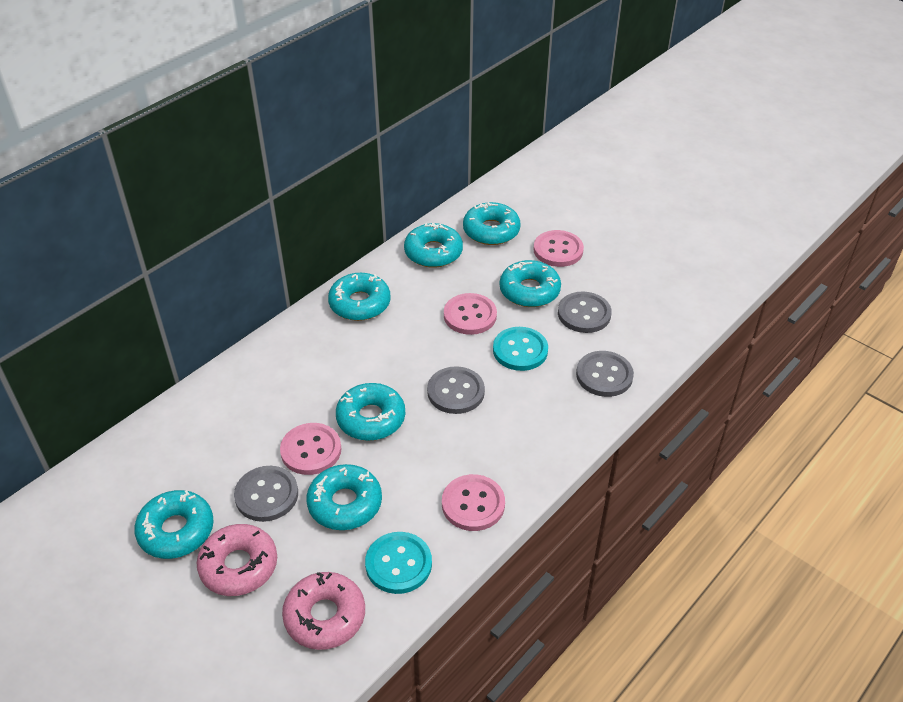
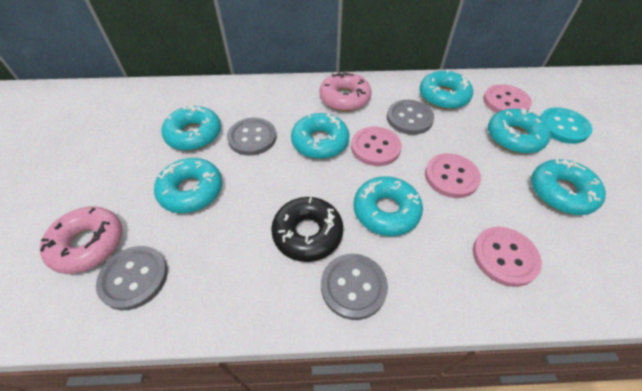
black donut: 0 -> 1
turquoise button: 2 -> 1

